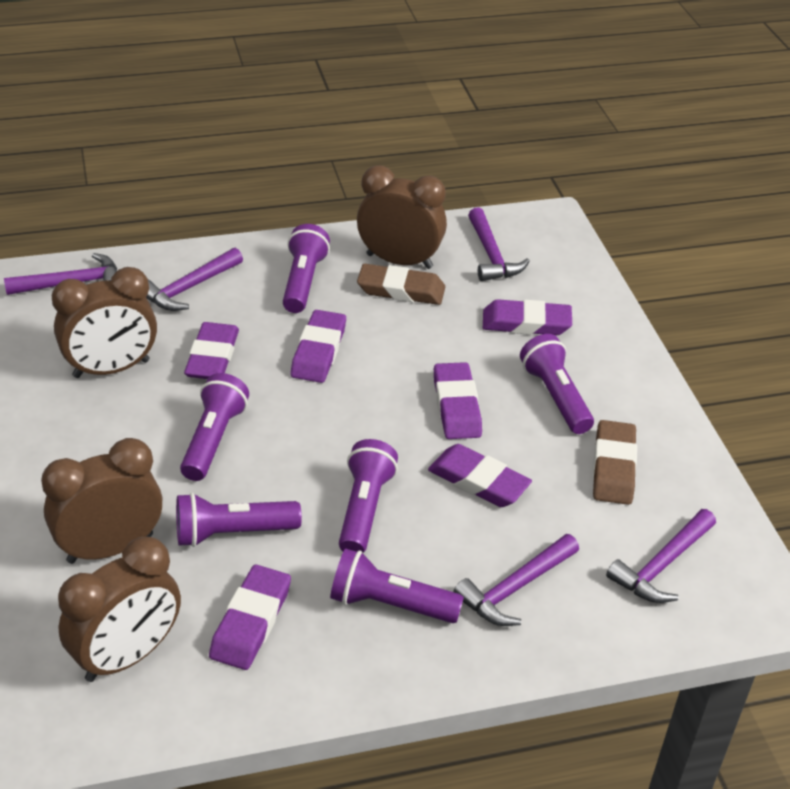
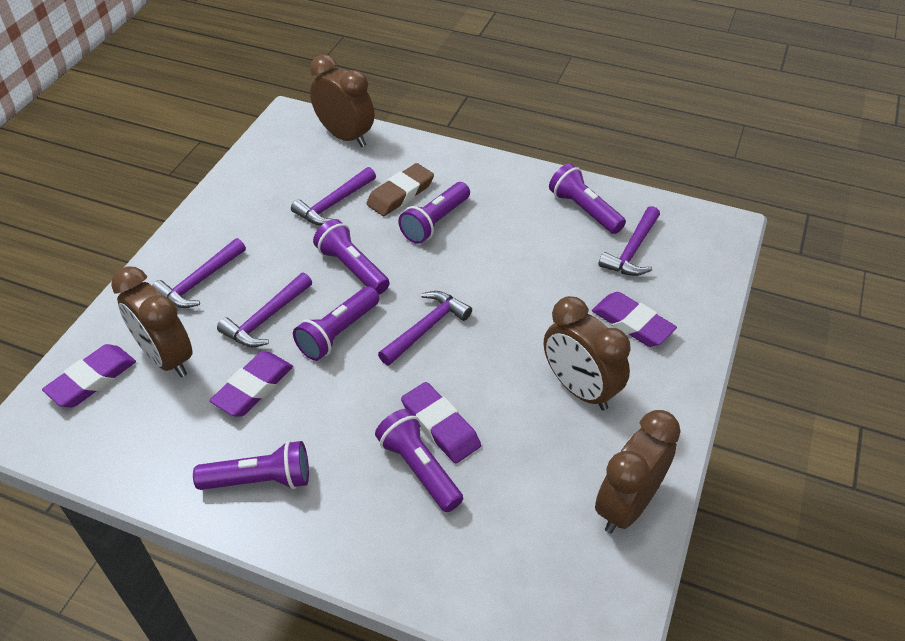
brown eraser: 2 -> 1
purple eraser: 6 -> 4

